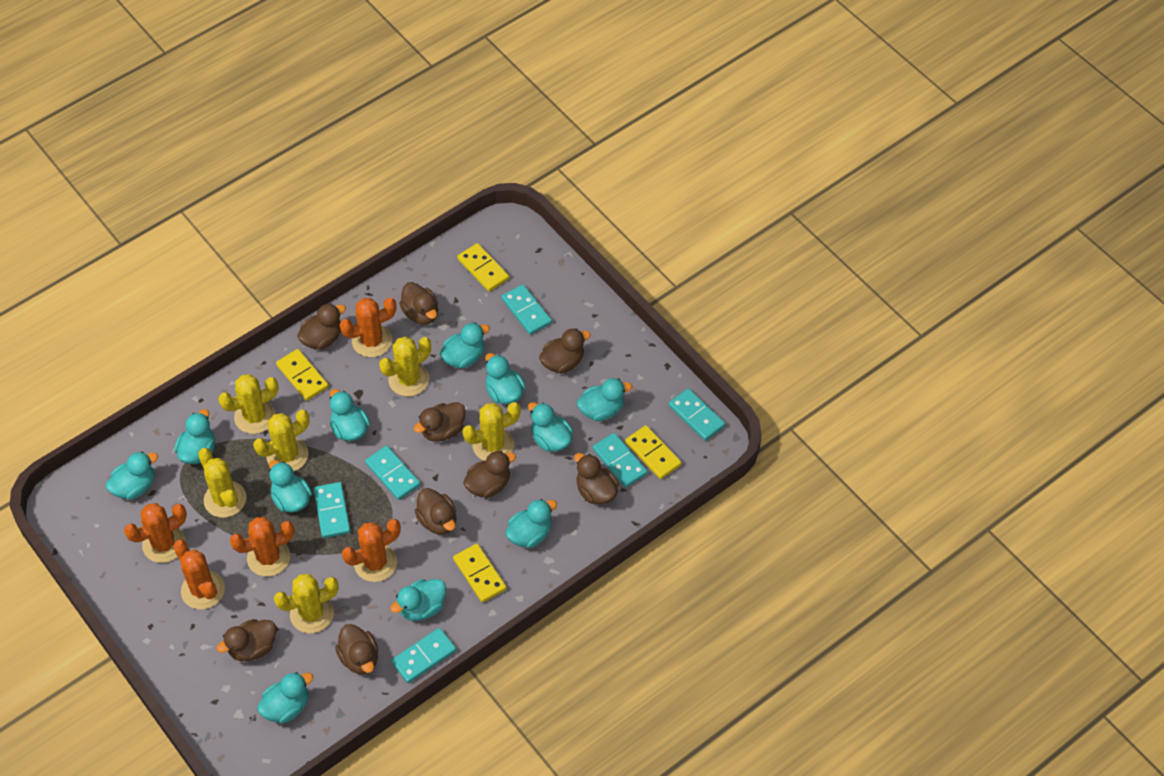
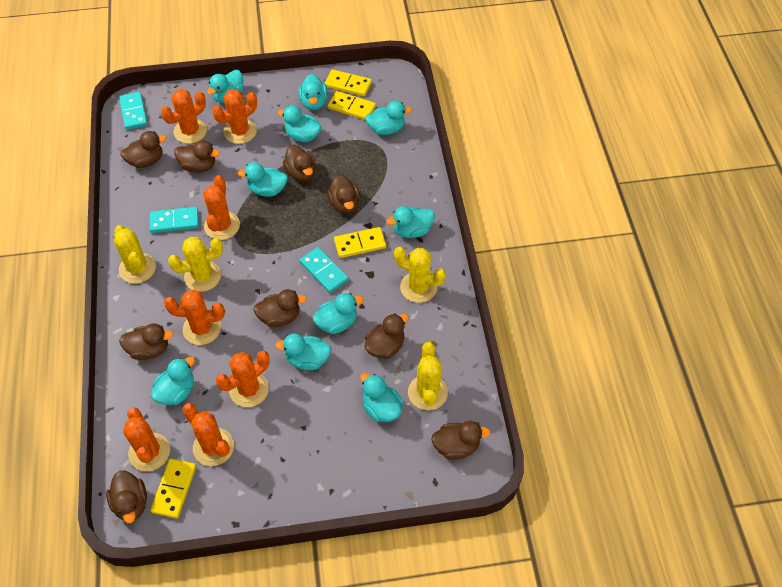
orange cactus: 5 -> 7
turquoise domino: 6 -> 3
turquoise duck: 11 -> 10
yellow cactus: 6 -> 4

